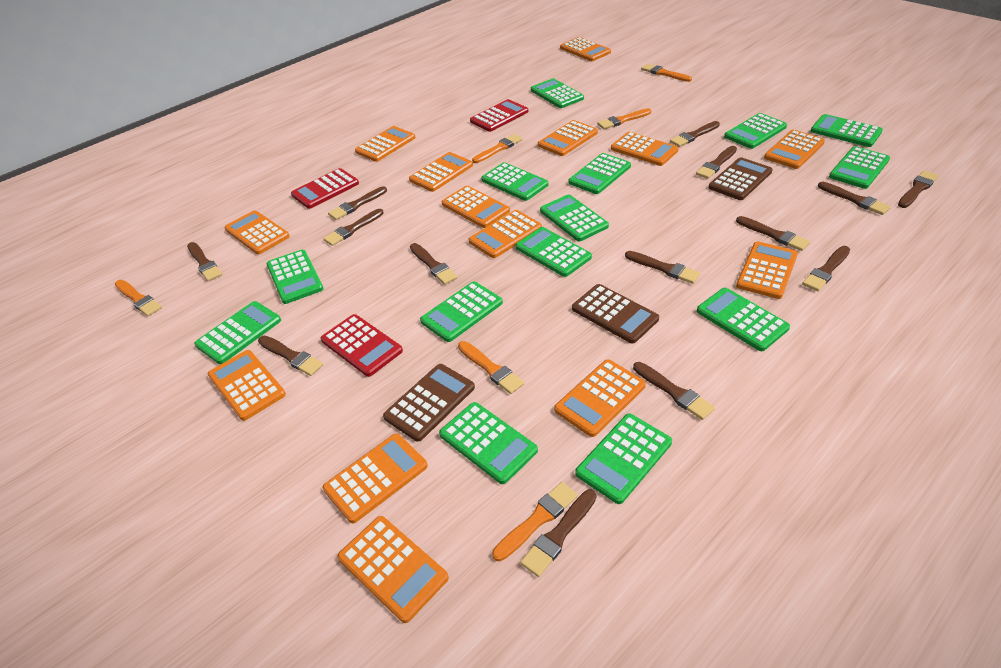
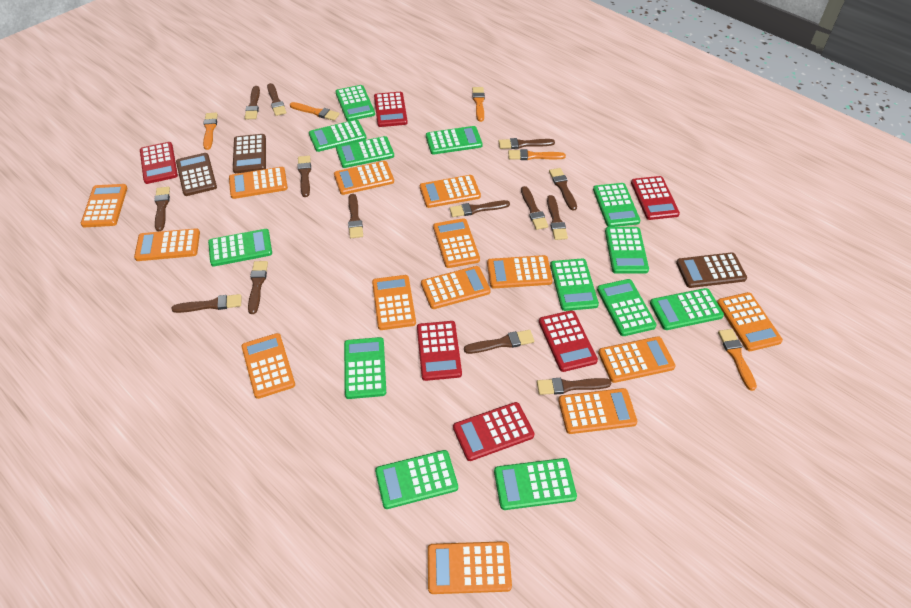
green calculator: 14 -> 13
orange brush: 6 -> 5
red calculator: 3 -> 6

